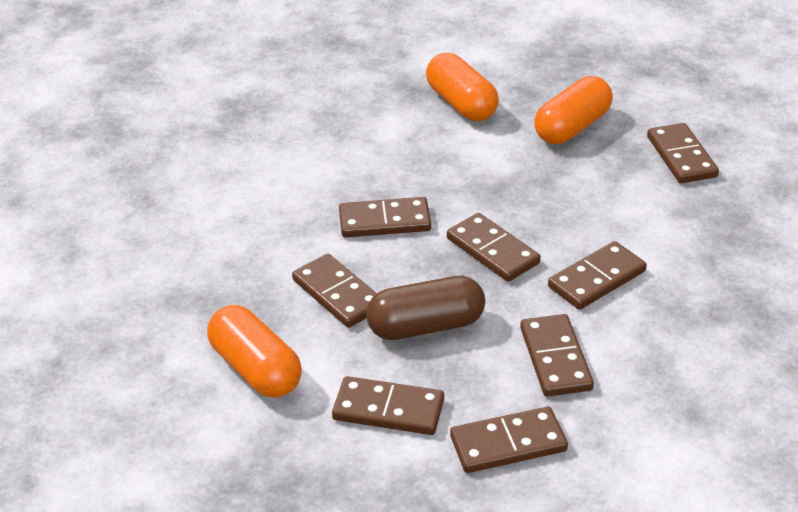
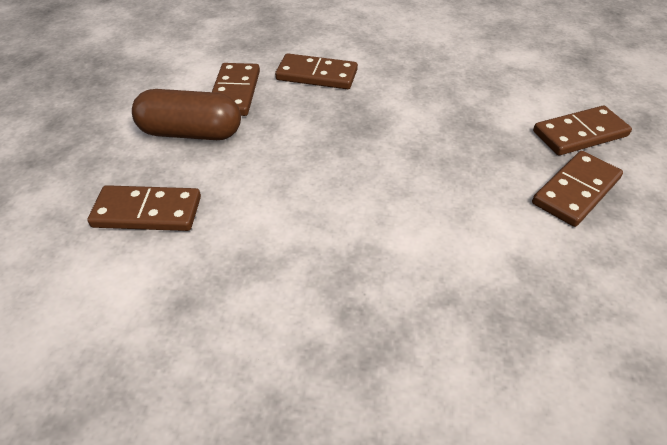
brown domino: 8 -> 5
orange capsule: 3 -> 0

